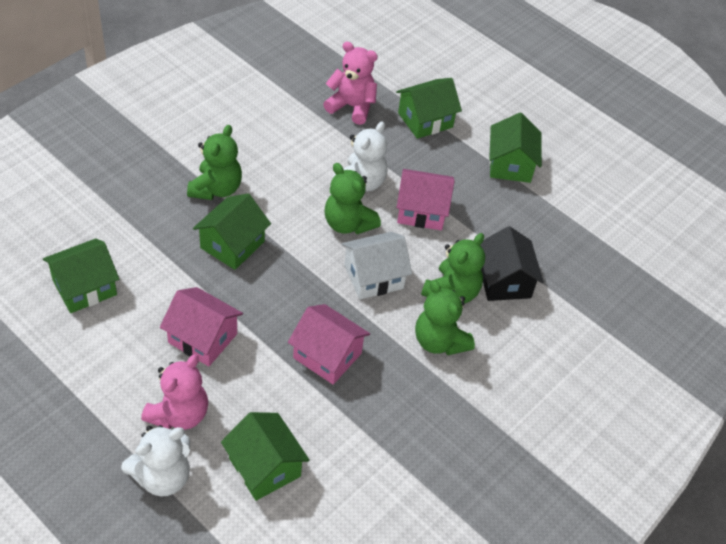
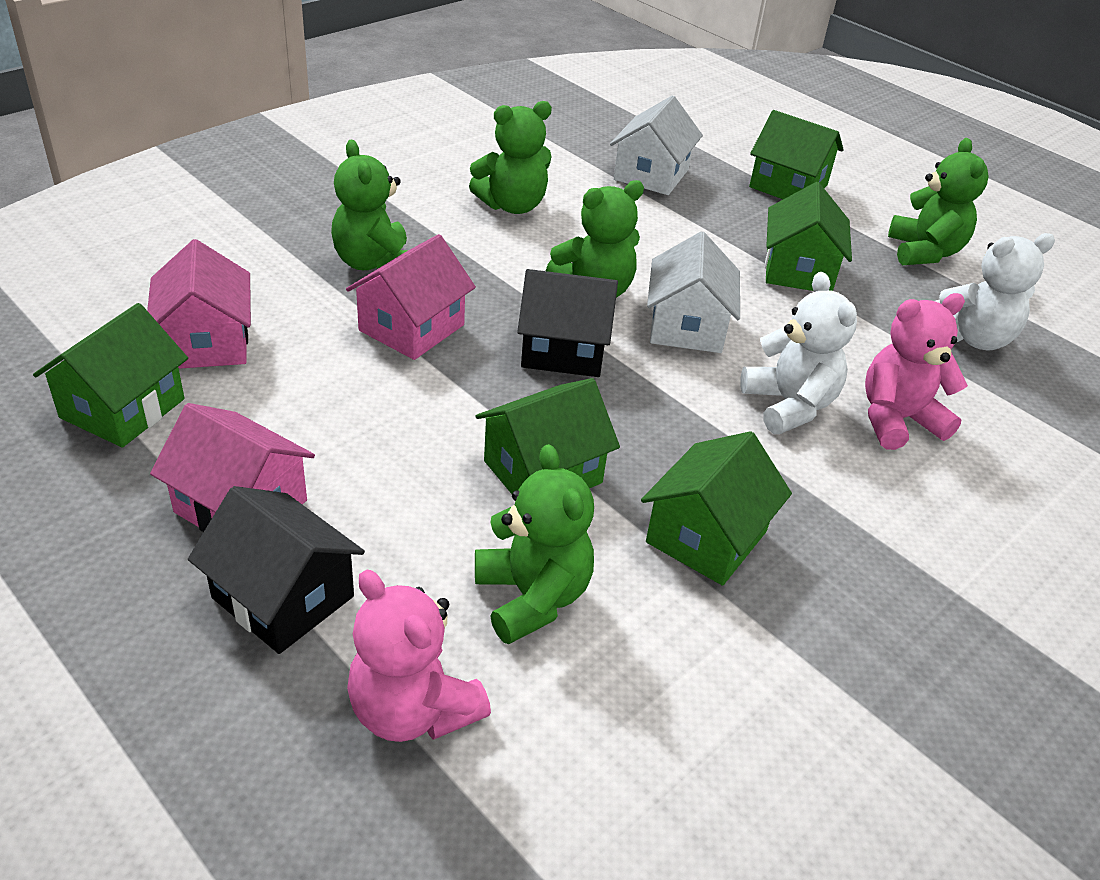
black house: 1 -> 2
green teddy bear: 4 -> 5
white house: 1 -> 2

